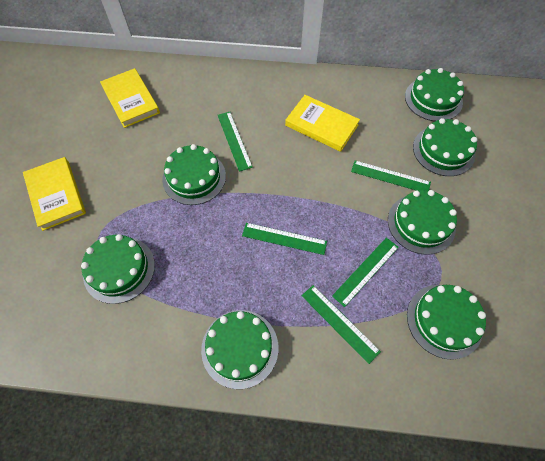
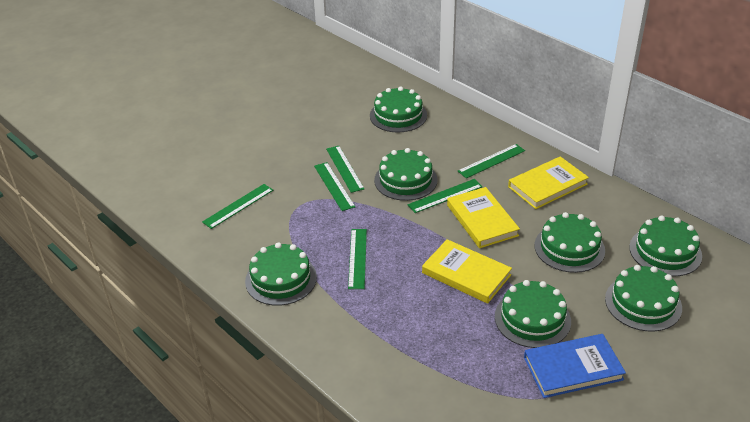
blue book: 0 -> 1
green ruler: 5 -> 6

